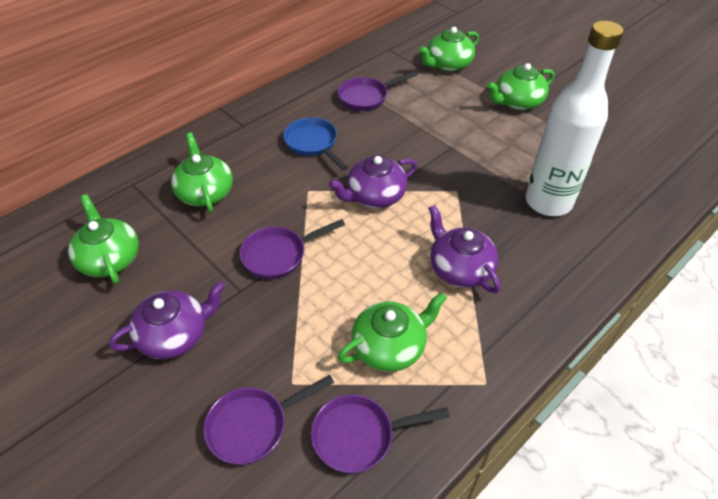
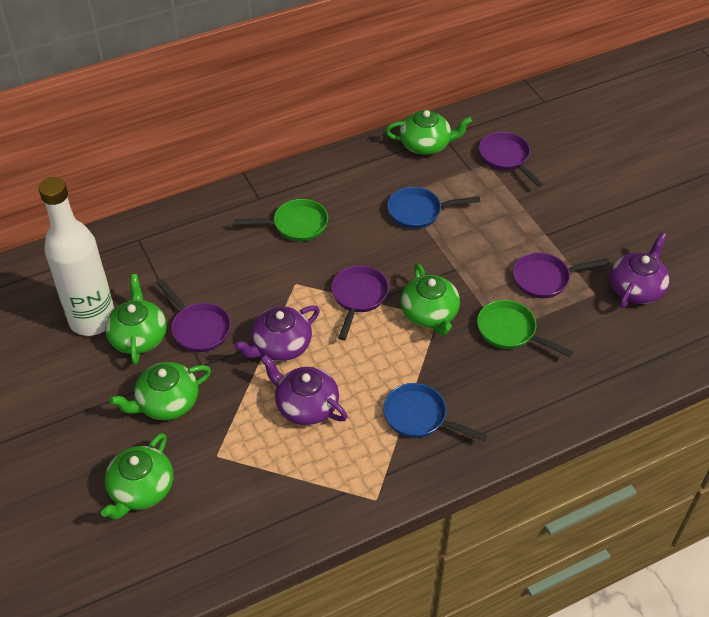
blue pan: 1 -> 2
green pan: 0 -> 2

